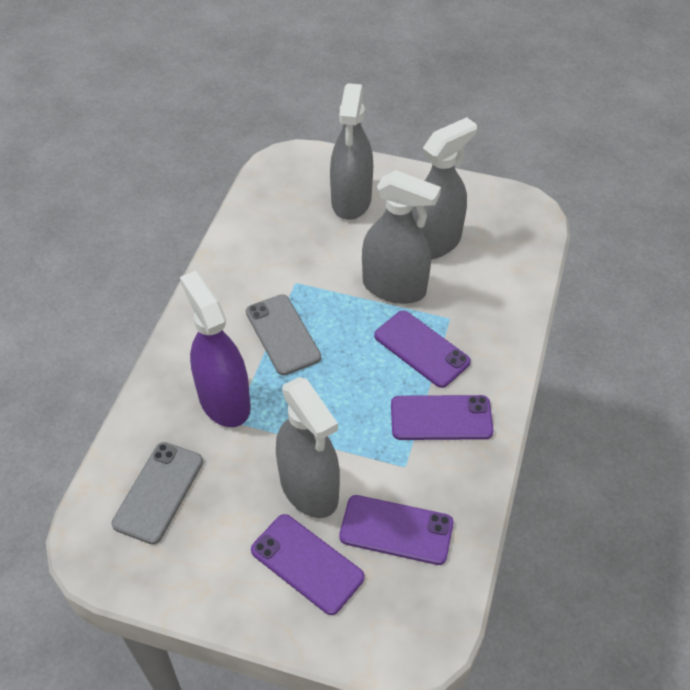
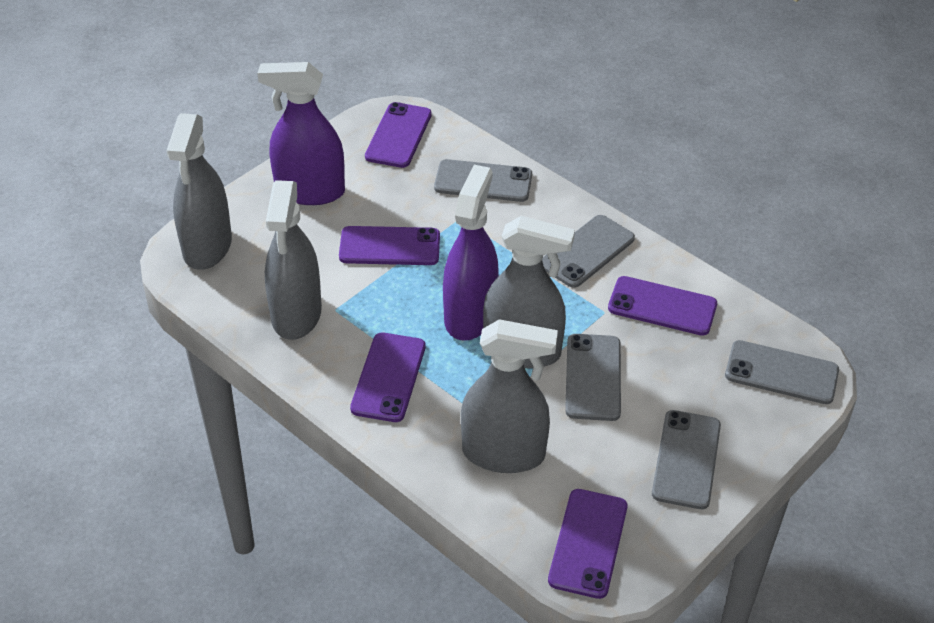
grey phone: 2 -> 5
purple phone: 4 -> 5
purple spray bottle: 1 -> 2

